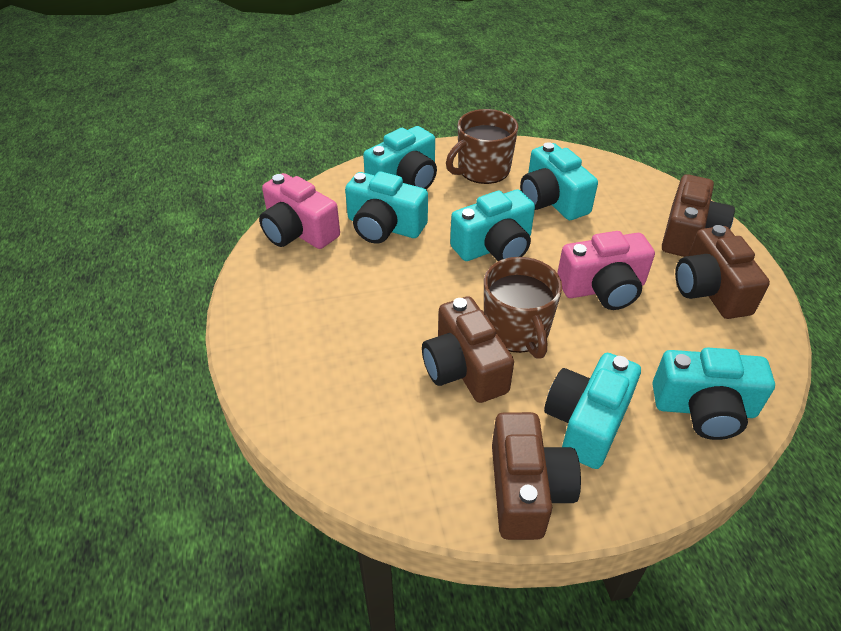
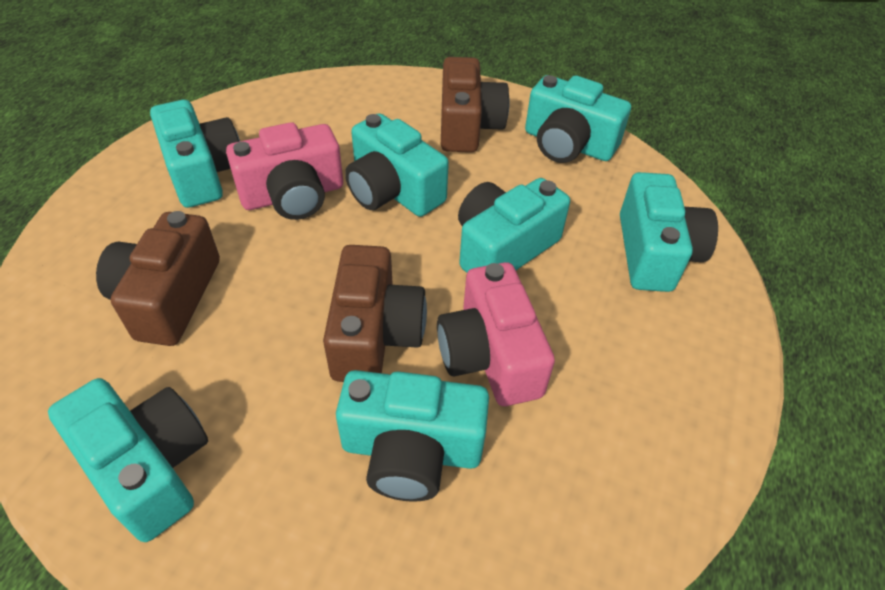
brown camera: 4 -> 3
brown mug: 2 -> 0
turquoise camera: 6 -> 7

